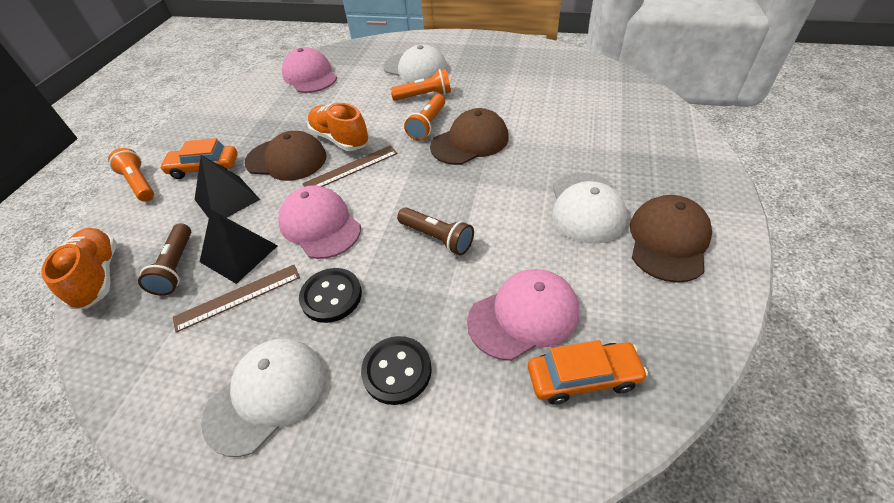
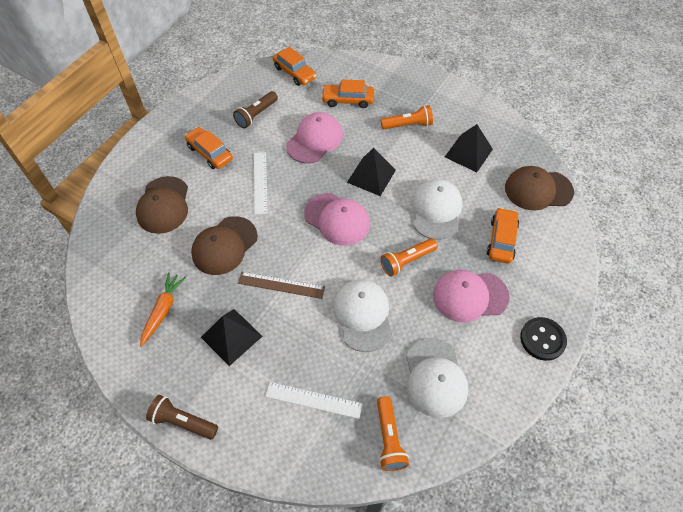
black button: 2 -> 1
black pyramid: 2 -> 3
brown ruler: 2 -> 1
orange car: 2 -> 4
orange carrot: 0 -> 1
orange shoe: 2 -> 0
white ruler: 0 -> 2

